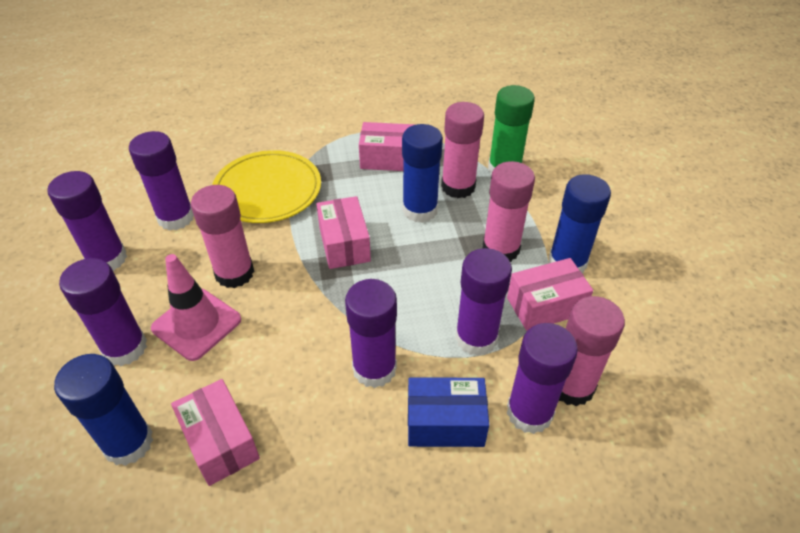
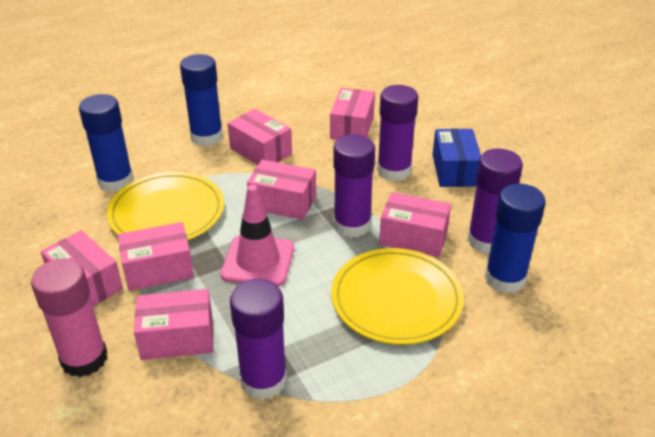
green glue stick: 1 -> 0
pink box: 4 -> 7
pink glue stick: 4 -> 1
purple glue stick: 6 -> 4
yellow plate: 1 -> 2

